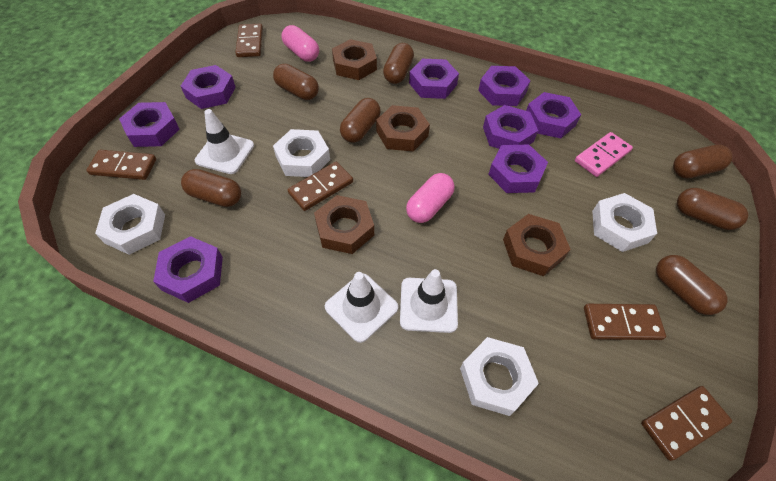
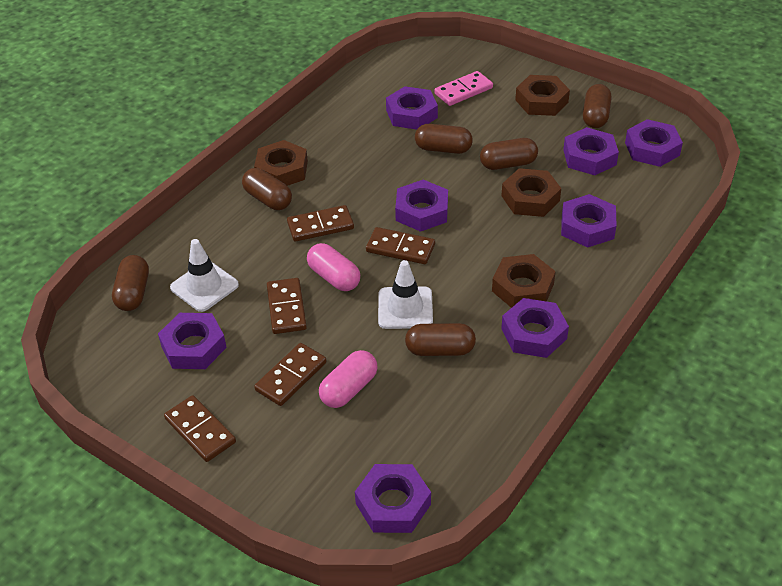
brown capsule: 7 -> 6
white nut: 4 -> 0
white traffic cone: 3 -> 2

